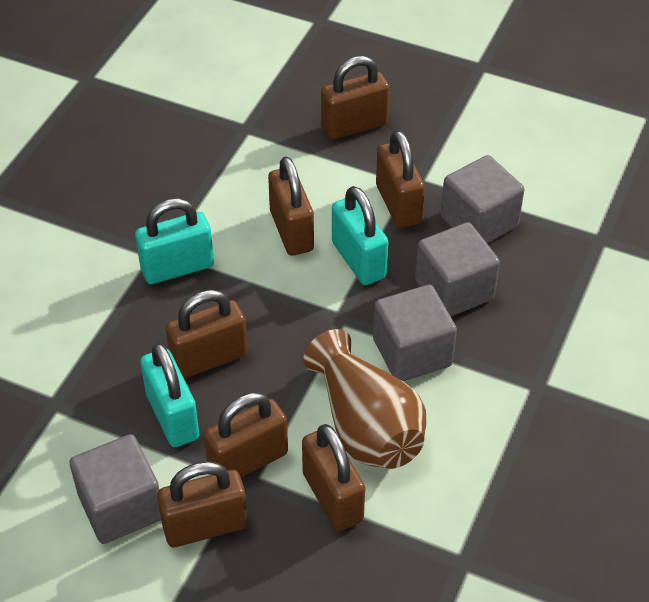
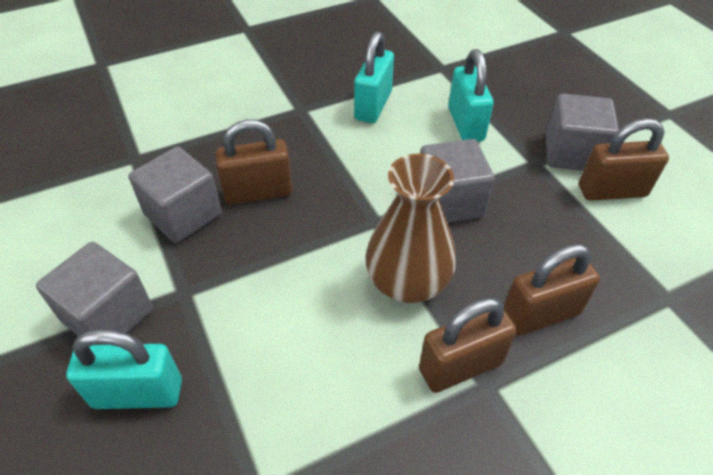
brown padlock: 7 -> 4

